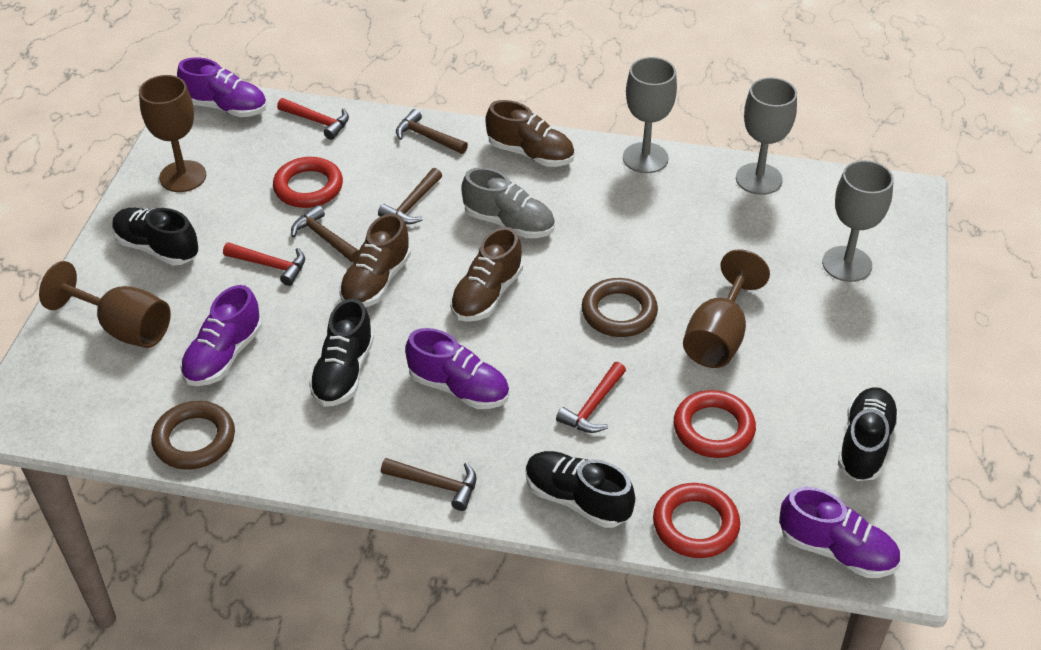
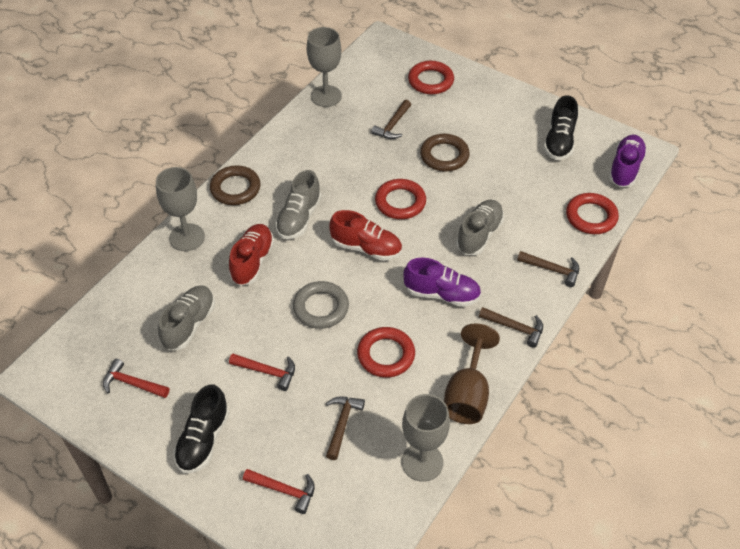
black shoe: 4 -> 2
brown goblet: 3 -> 1
brown shoe: 3 -> 0
grey ring: 0 -> 1
grey shoe: 1 -> 3
purple shoe: 4 -> 2
red ring: 3 -> 4
red shoe: 0 -> 2

